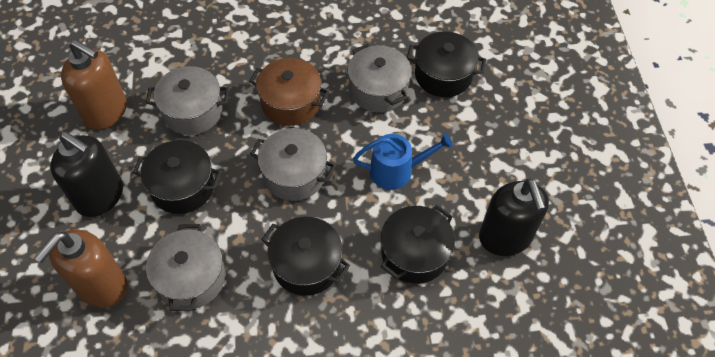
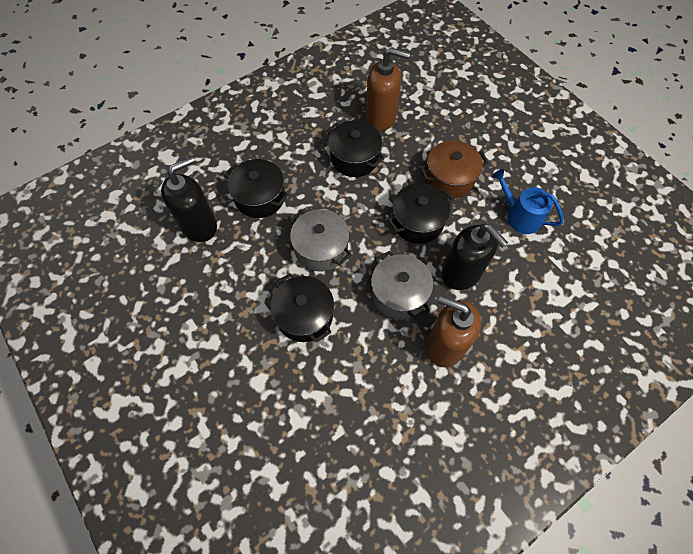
grey pot: 4 -> 2

